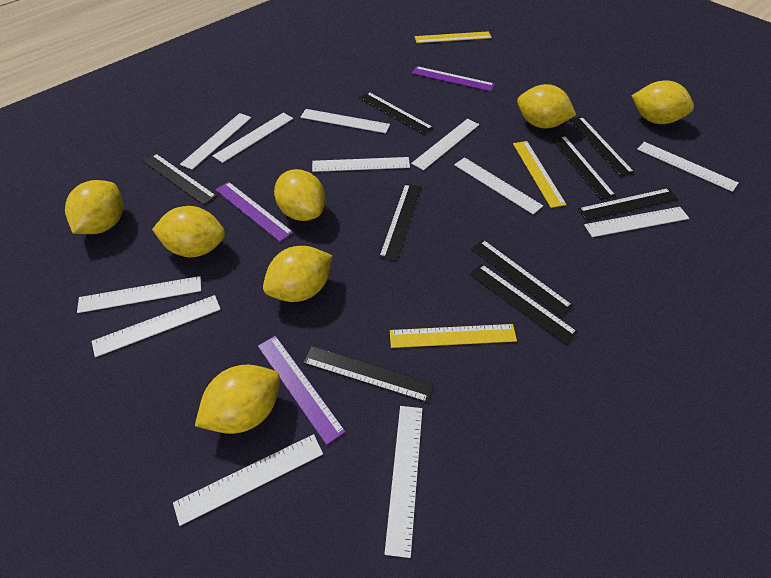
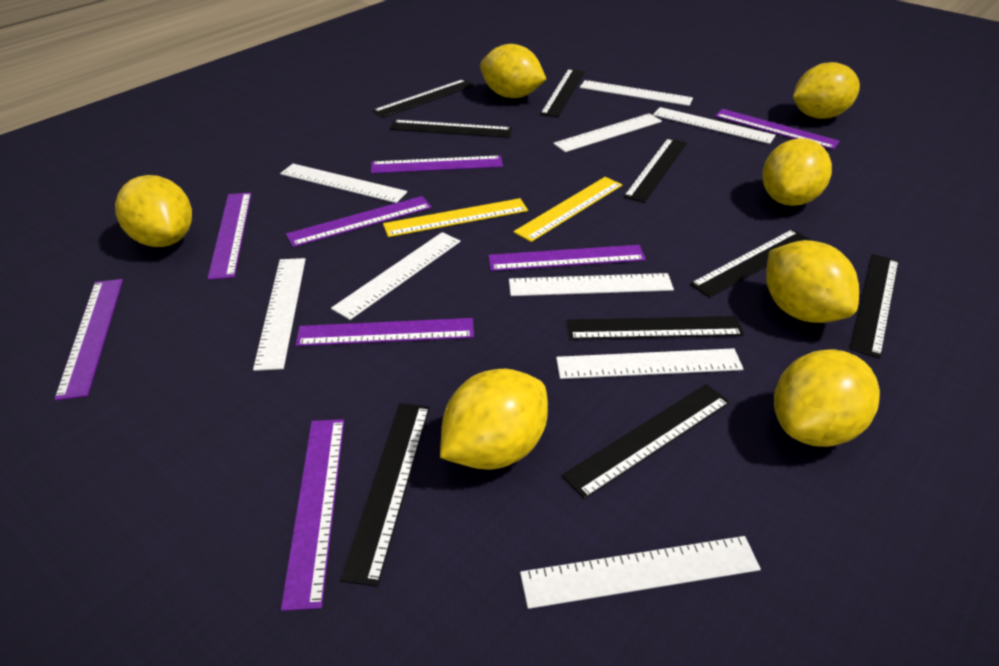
purple ruler: 3 -> 8
white ruler: 12 -> 9
yellow ruler: 3 -> 2

